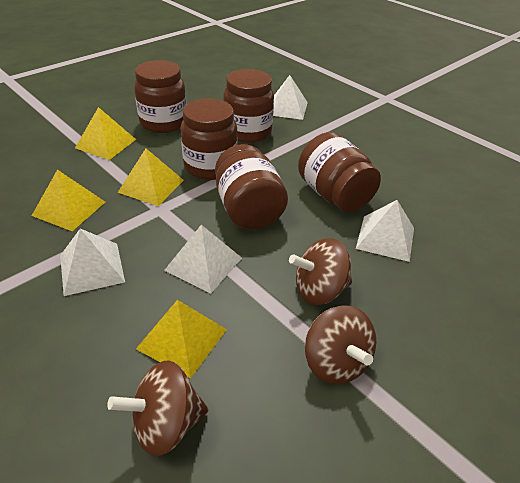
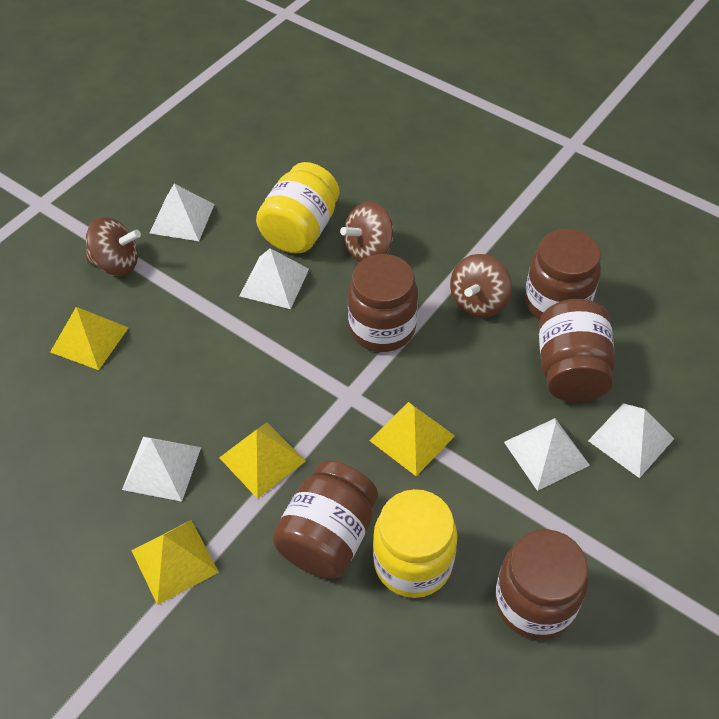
white pyramid: 4 -> 5
yellow jar: 0 -> 2

